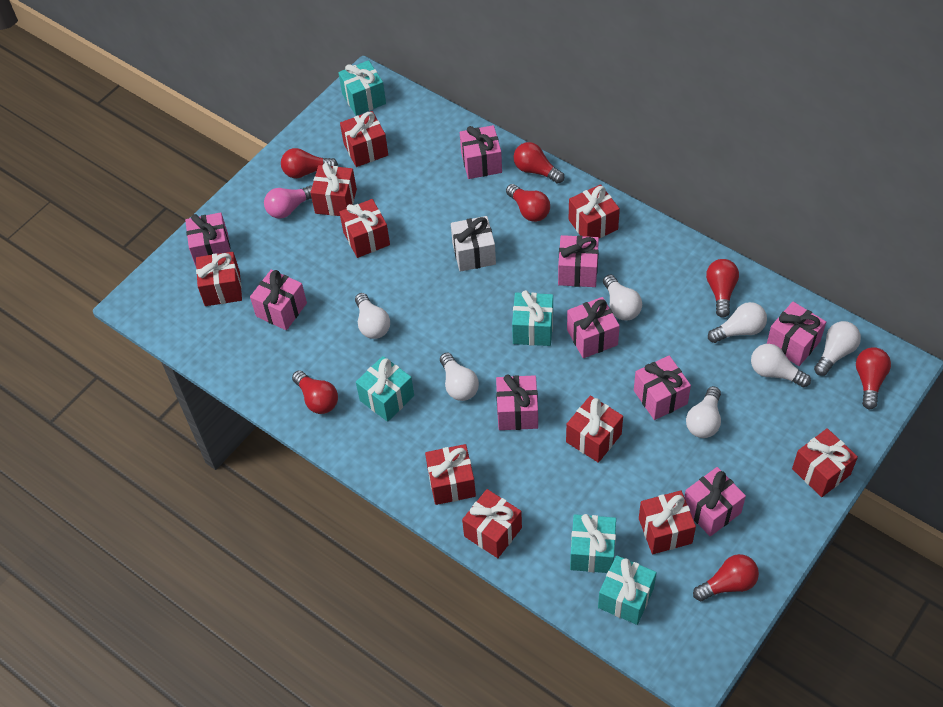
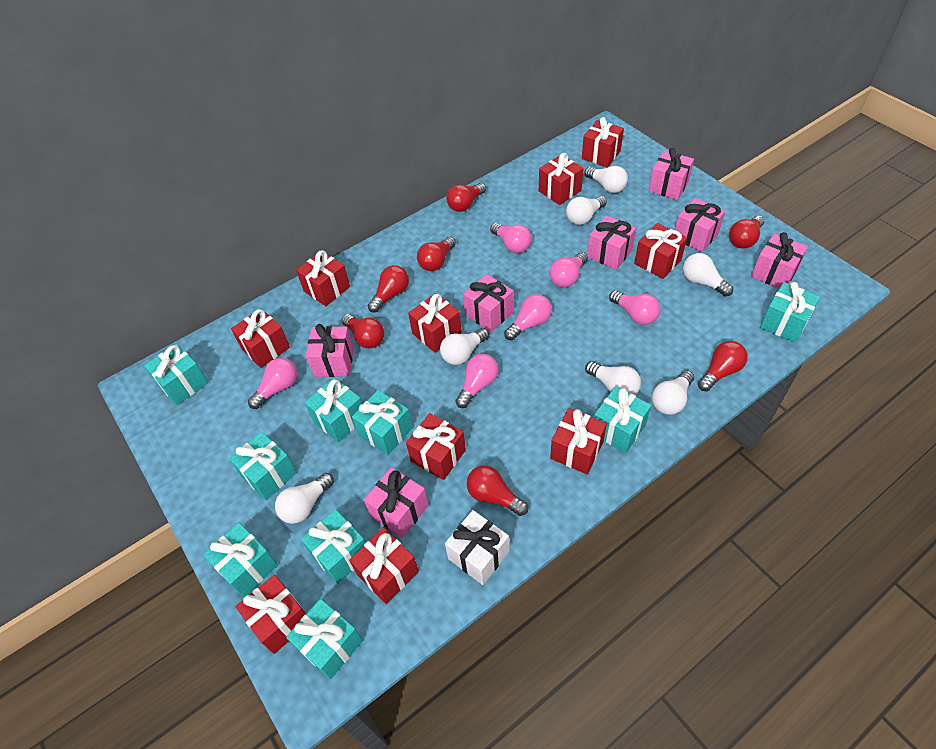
pink gift: 9 -> 7
pink light bulb: 1 -> 6
turquoise gift: 5 -> 9

